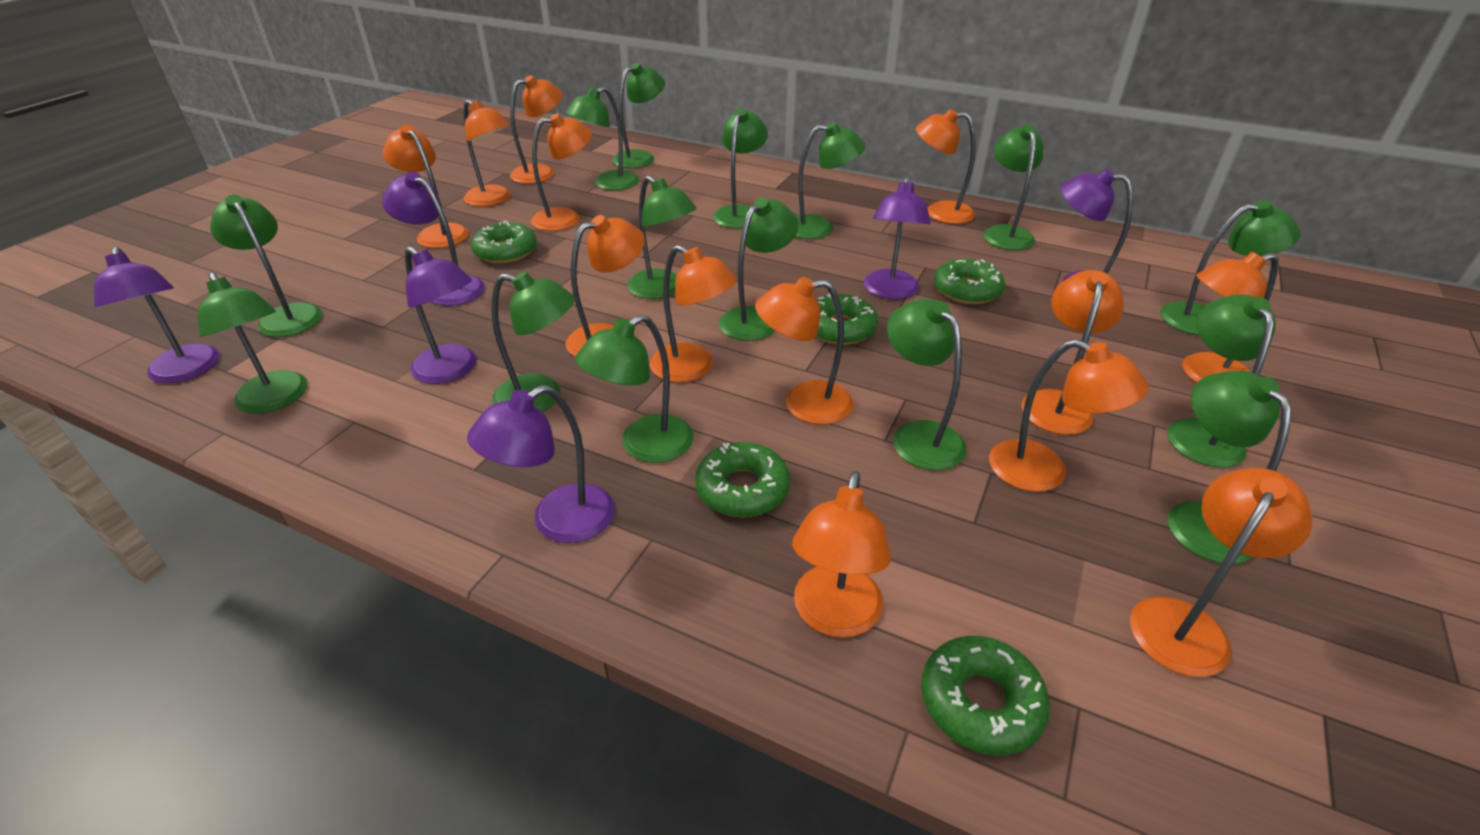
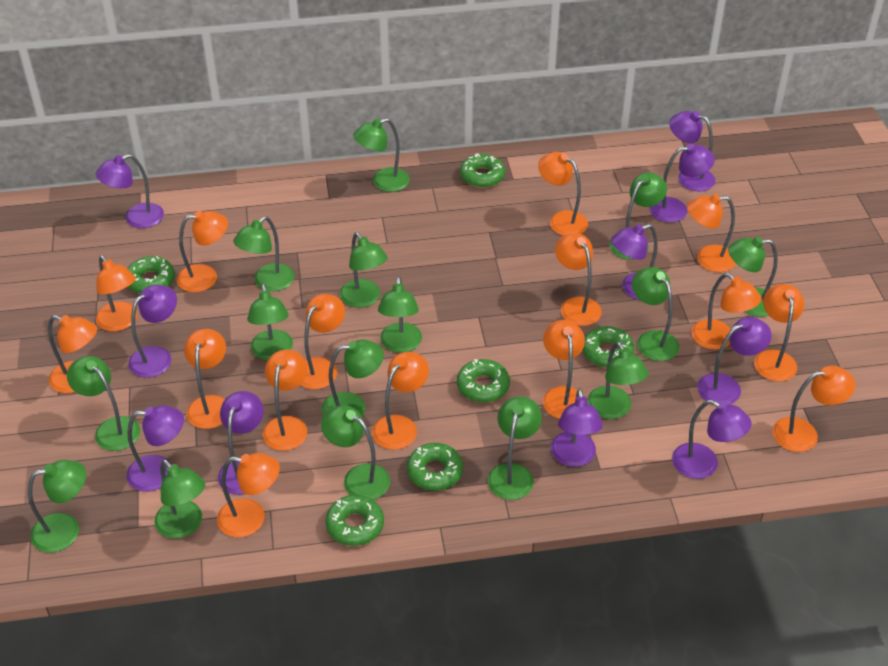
green donut: 5 -> 6
orange lamp: 13 -> 15
purple lamp: 6 -> 10

